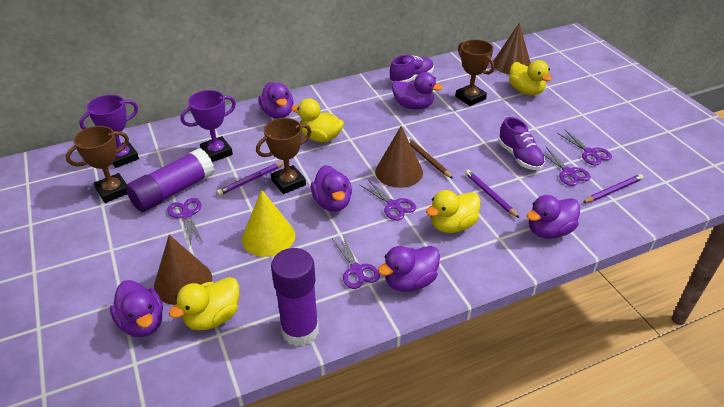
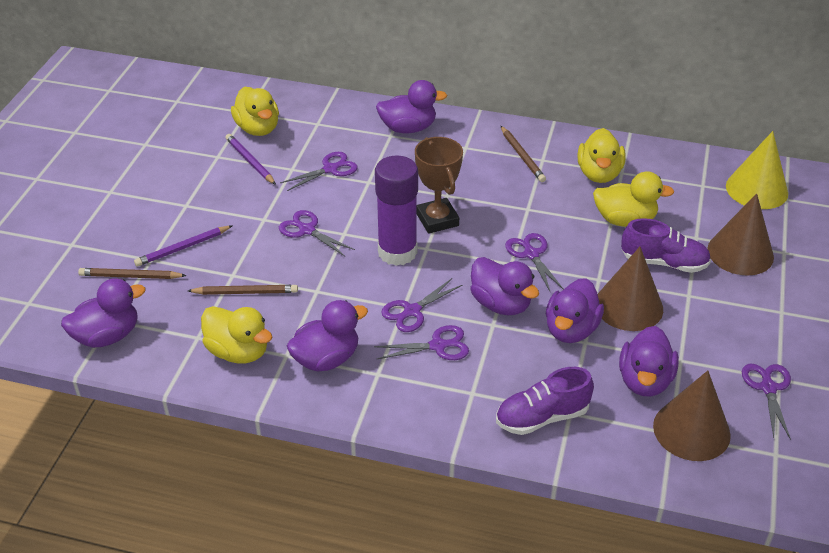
brown pencil: 1 -> 3
brown trophy: 3 -> 1
purple glue stick: 2 -> 1
purple pencil: 3 -> 2
purple scissors: 5 -> 6
purple trophy: 2 -> 0

